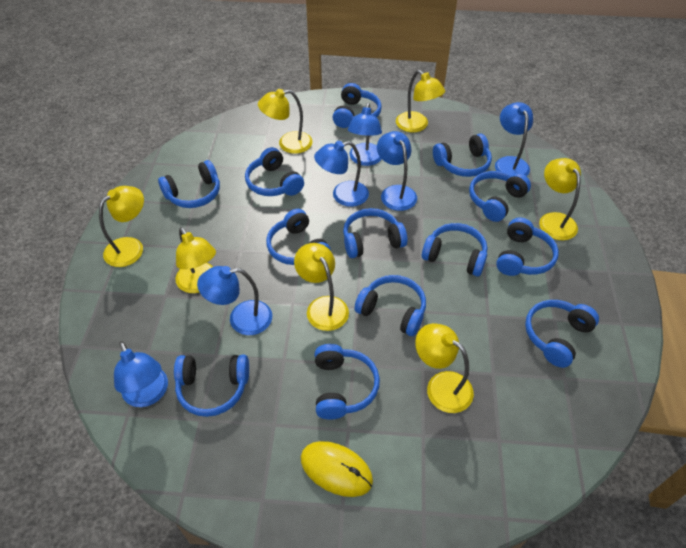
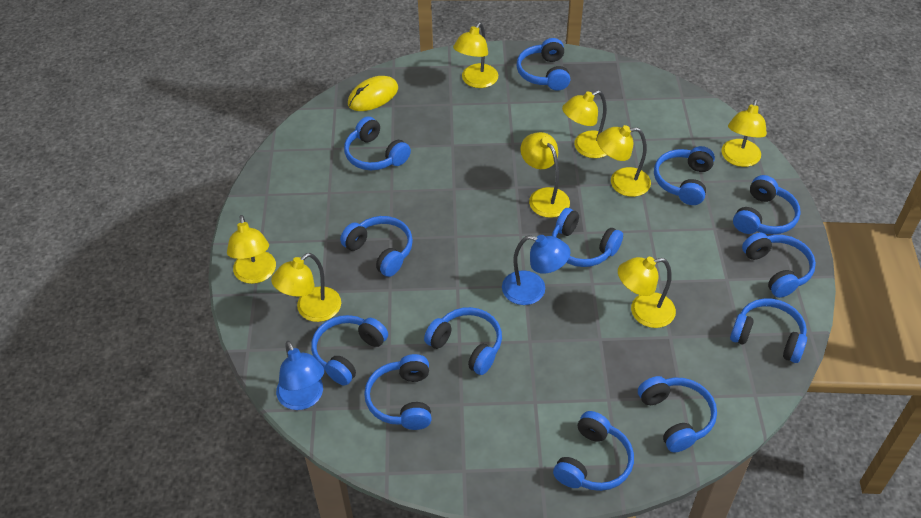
blue lamp: 6 -> 2
yellow lamp: 7 -> 8

